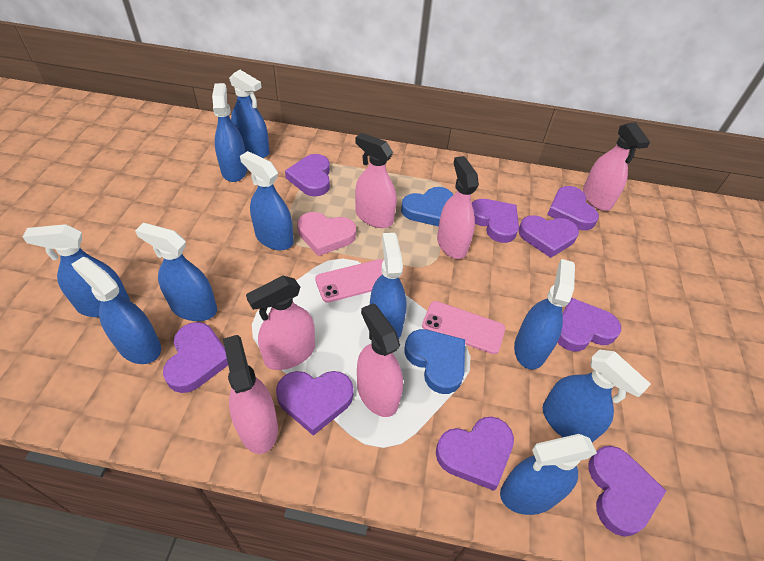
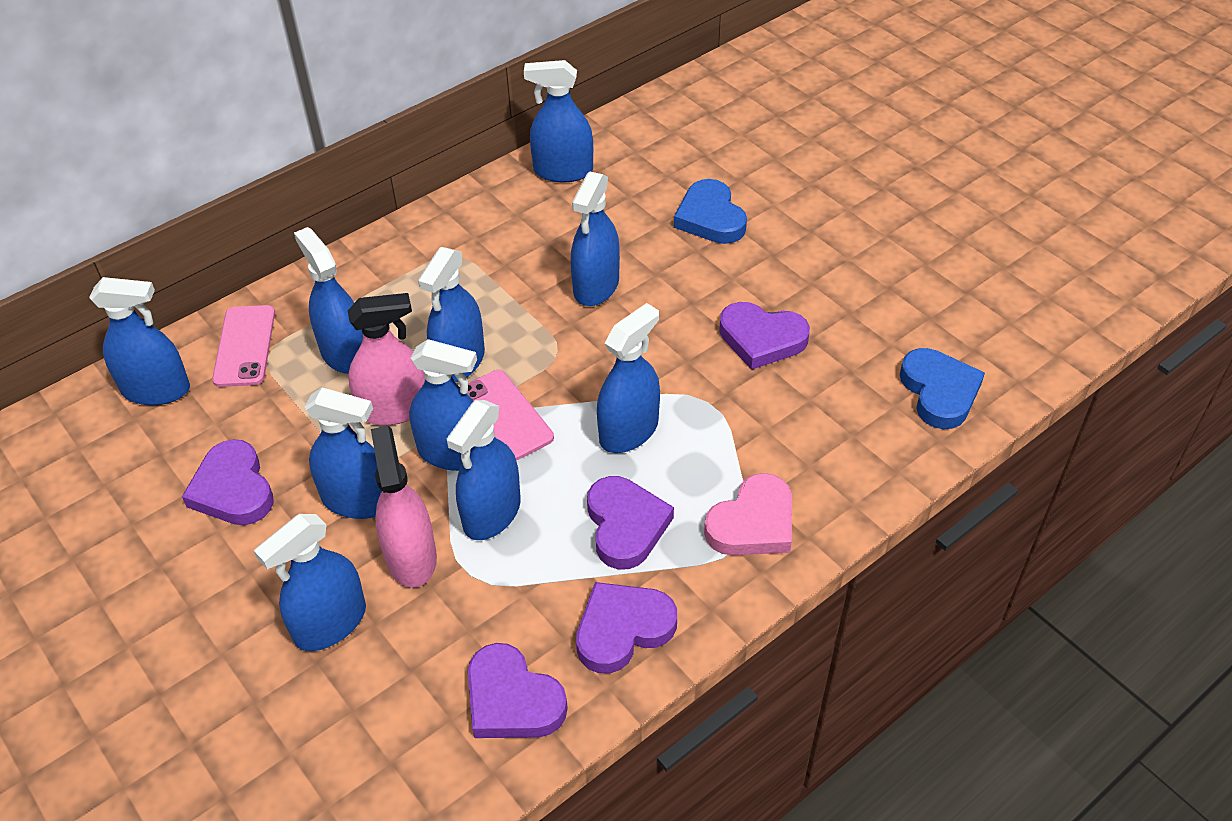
pink spray bottle: 6 -> 2
purple heart: 9 -> 5

